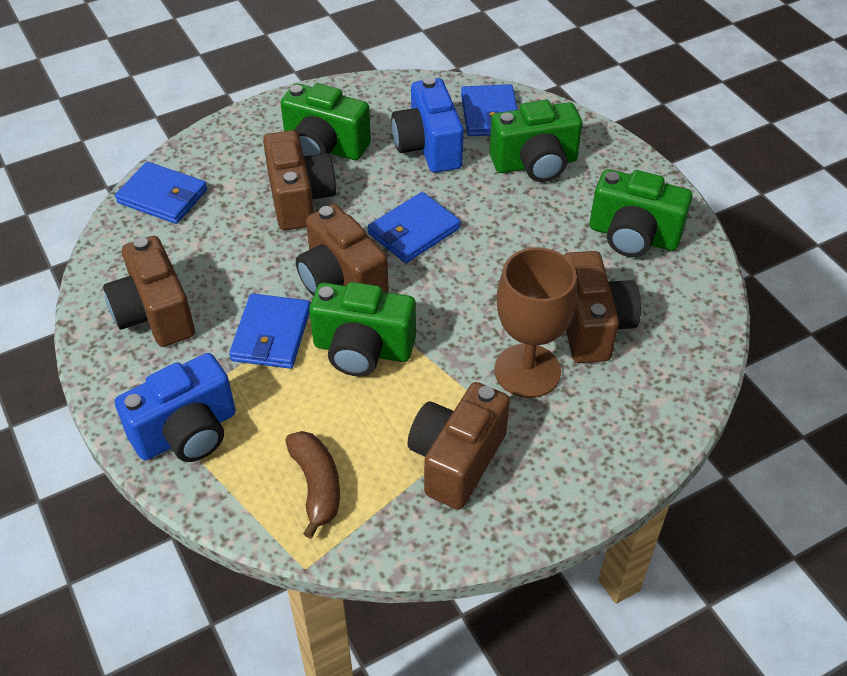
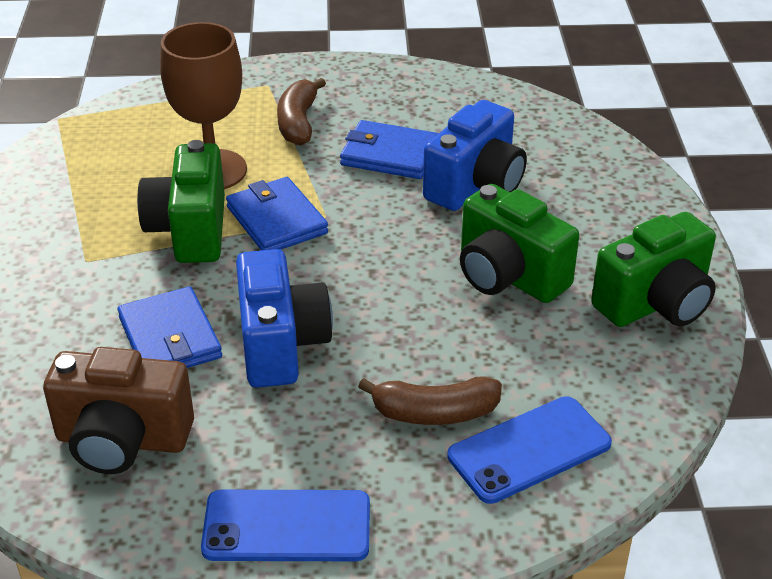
blue phone: 0 -> 2
blue wallet: 4 -> 3
brown banana: 1 -> 2
brown camera: 5 -> 1
green camera: 4 -> 3

